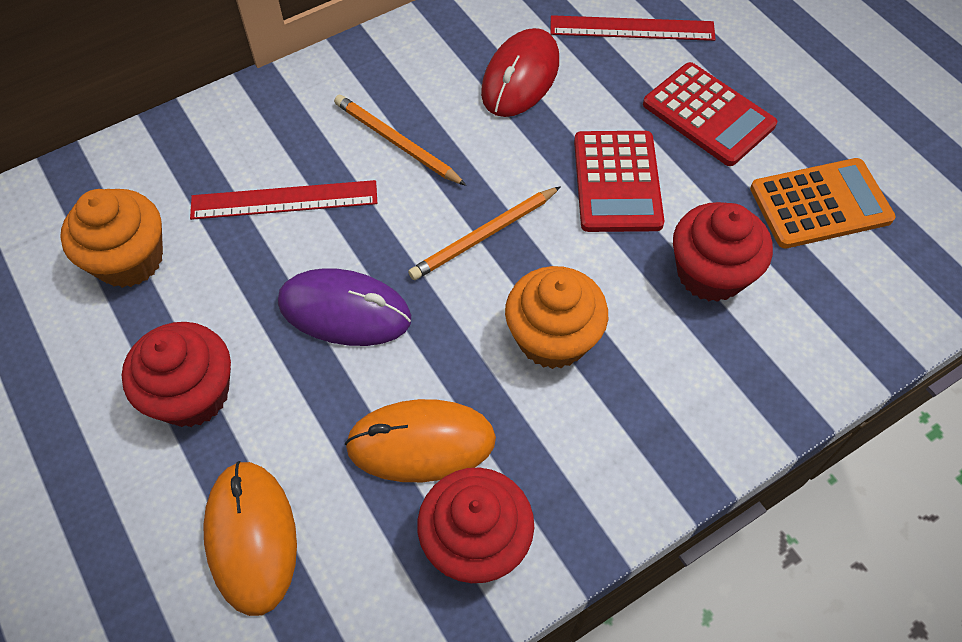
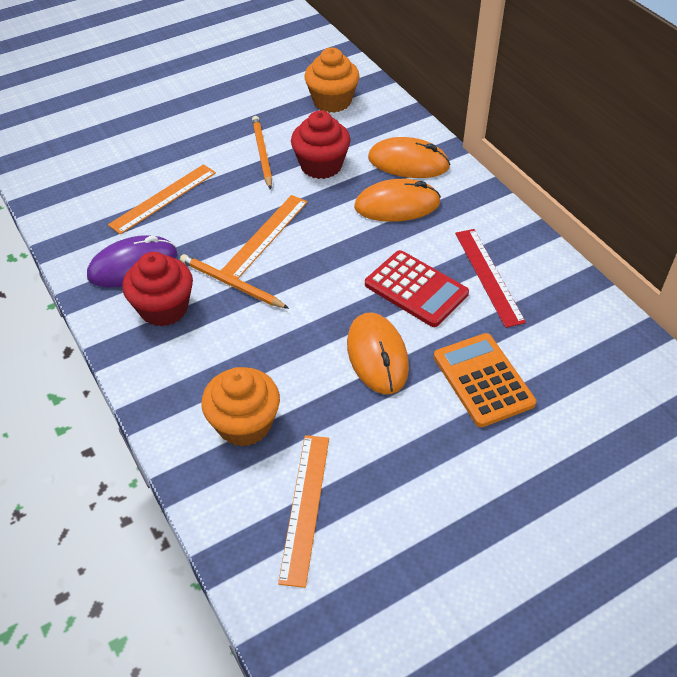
orange mouse: 2 -> 3
orange ruler: 0 -> 3
red calculator: 2 -> 1
red cupcake: 3 -> 2
red mouse: 1 -> 0
red ruler: 2 -> 1

